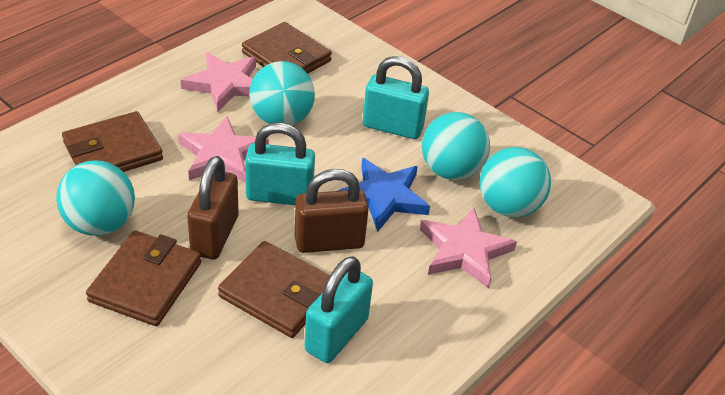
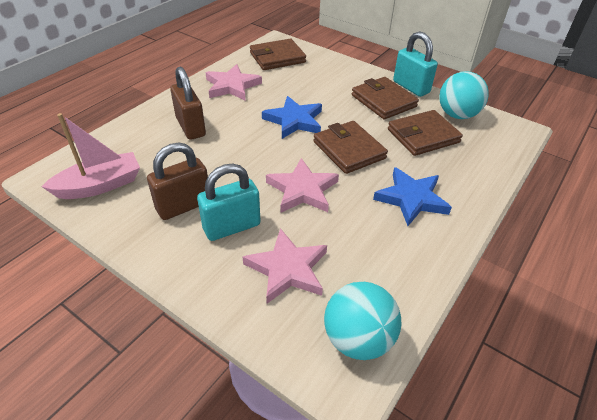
blue star: 1 -> 2
pink boat: 0 -> 1
turquoise ball: 4 -> 2
turquoise padlock: 3 -> 2

